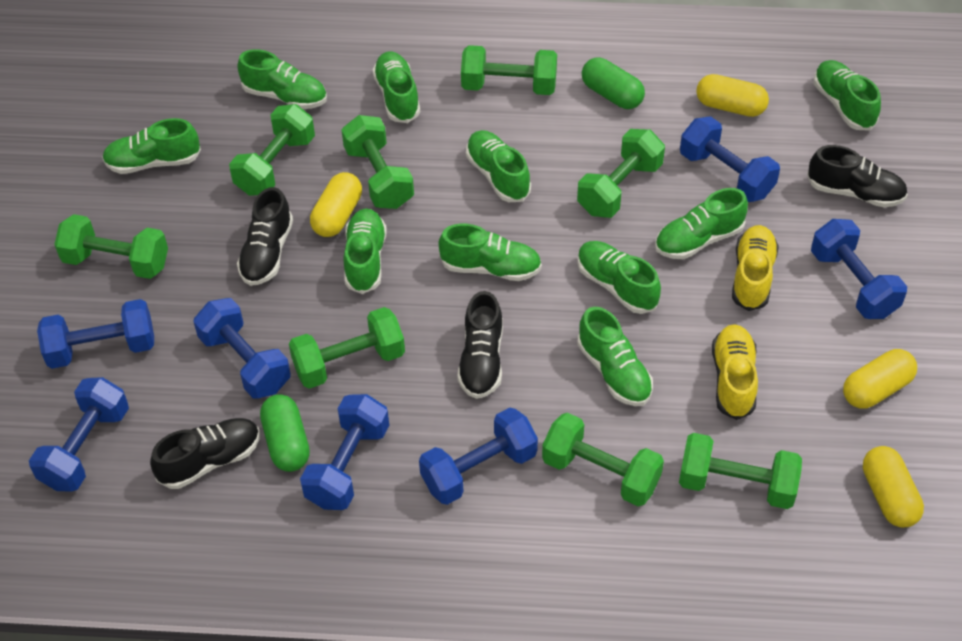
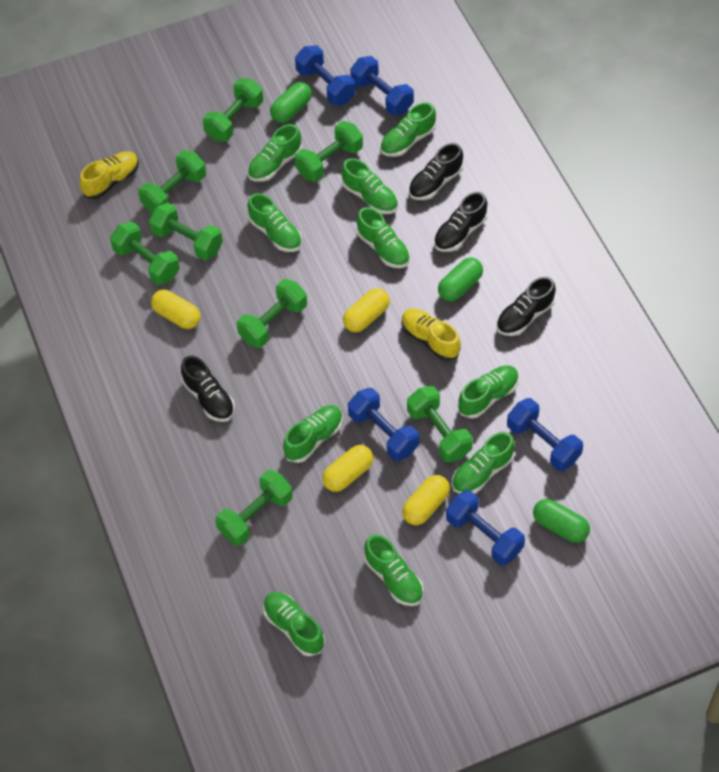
blue dumbbell: 7 -> 5
green capsule: 2 -> 3

